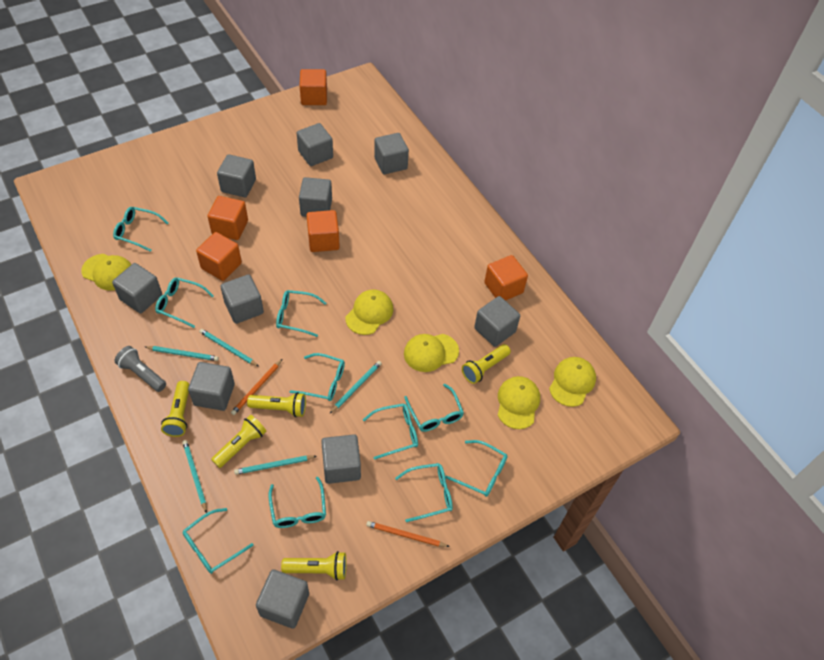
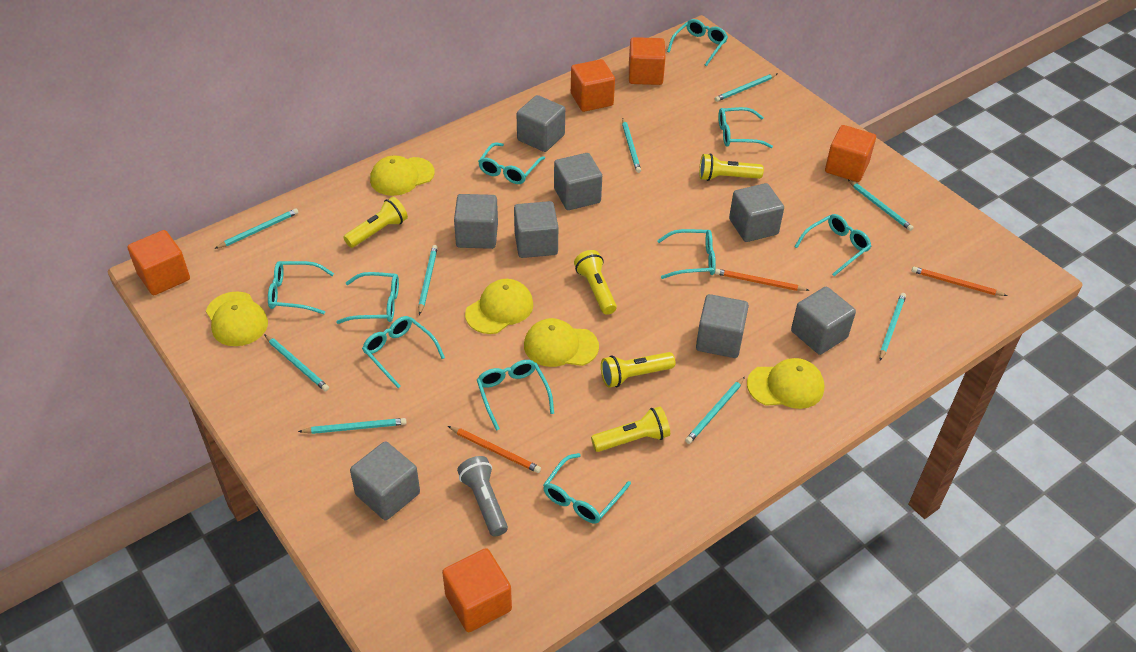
grey cube: 10 -> 8
orange pencil: 2 -> 3
turquoise pencil: 5 -> 9

